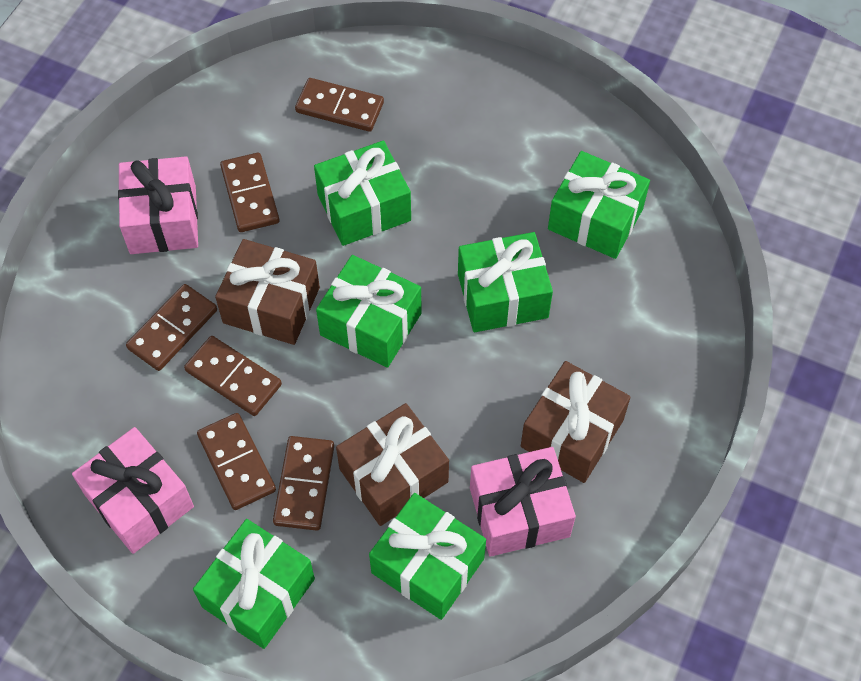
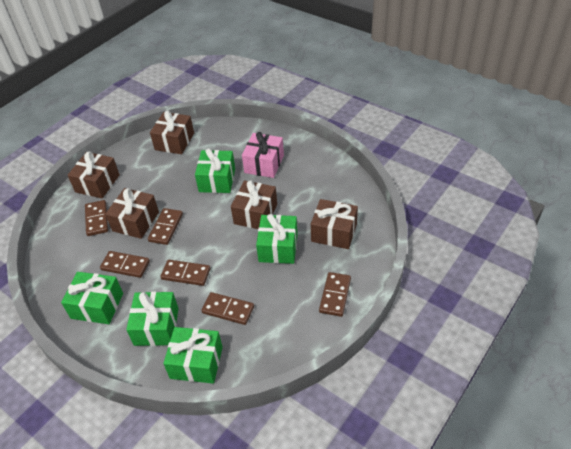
brown gift: 3 -> 5
green gift: 6 -> 5
pink gift: 3 -> 1

